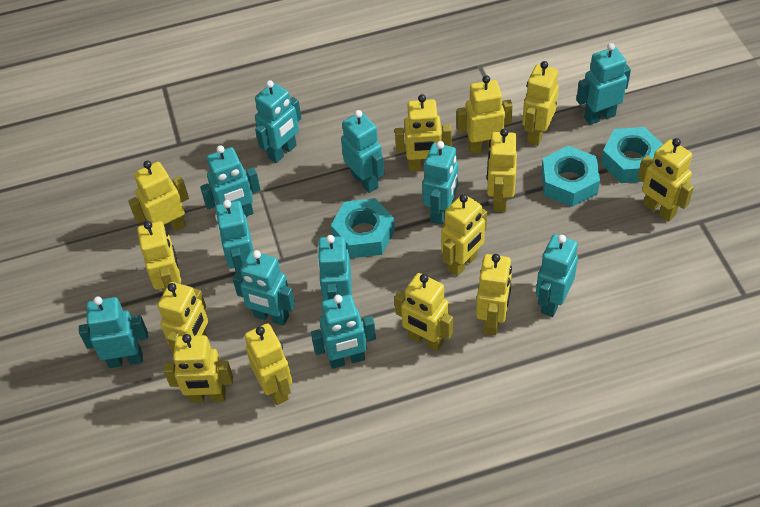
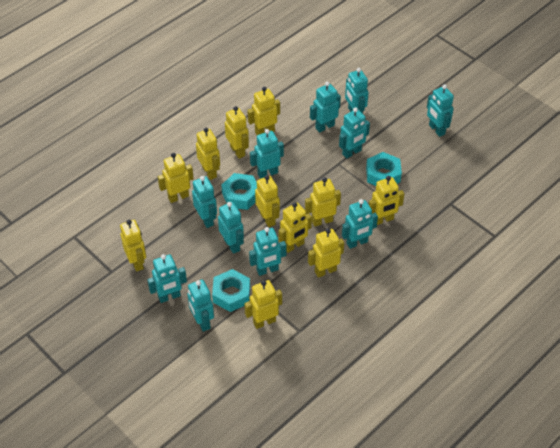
yellow robot: 13 -> 11

